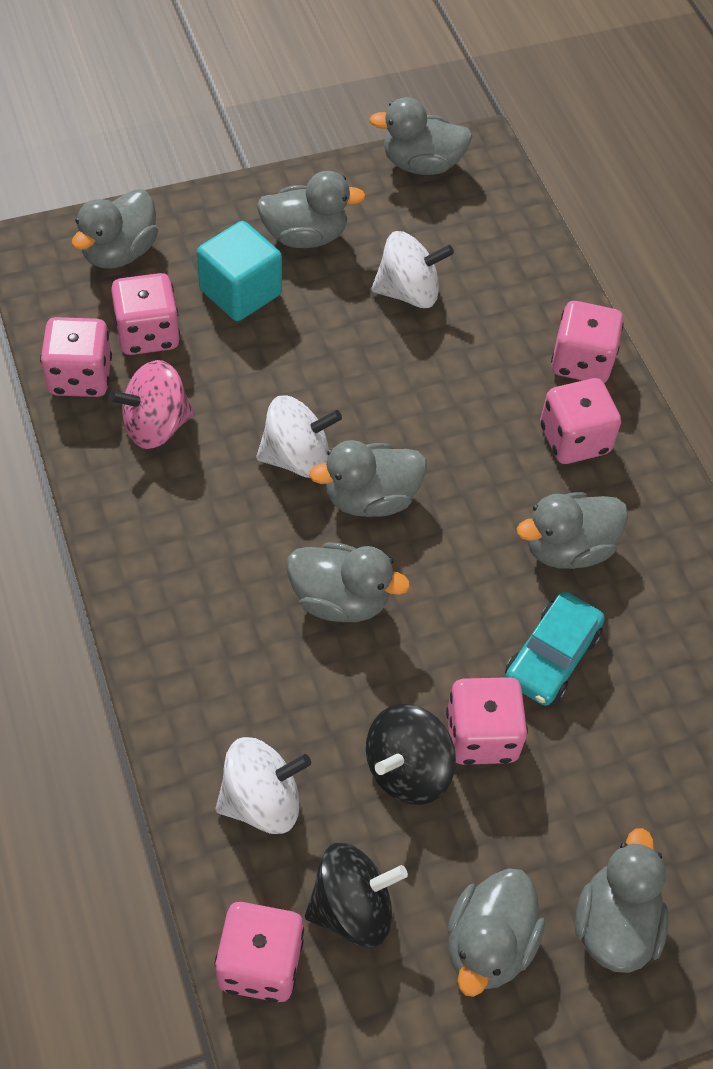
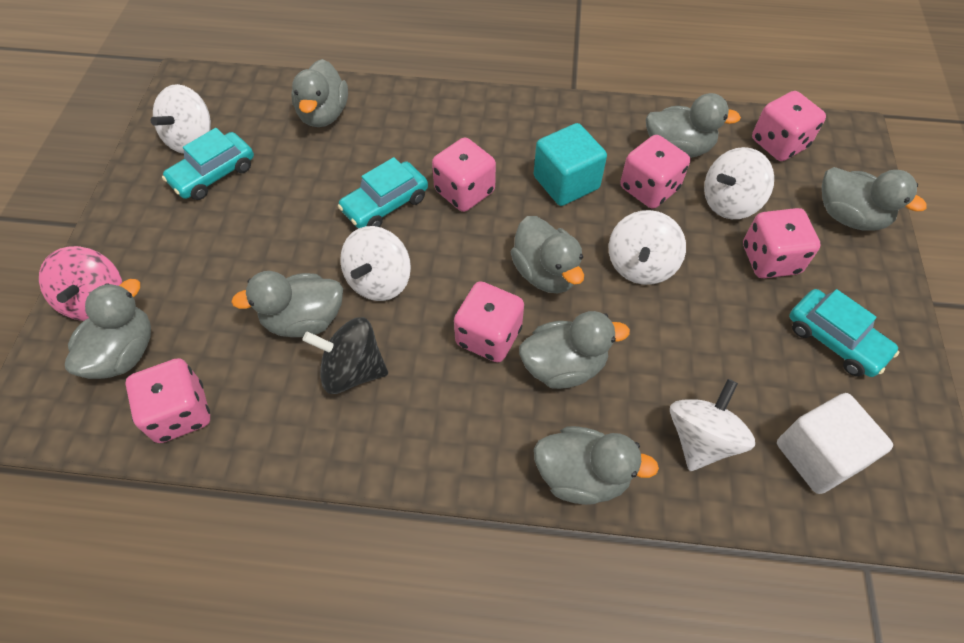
black spinning top: 2 -> 1
turquoise car: 1 -> 3
white cube: 0 -> 1
white spinning top: 3 -> 5

